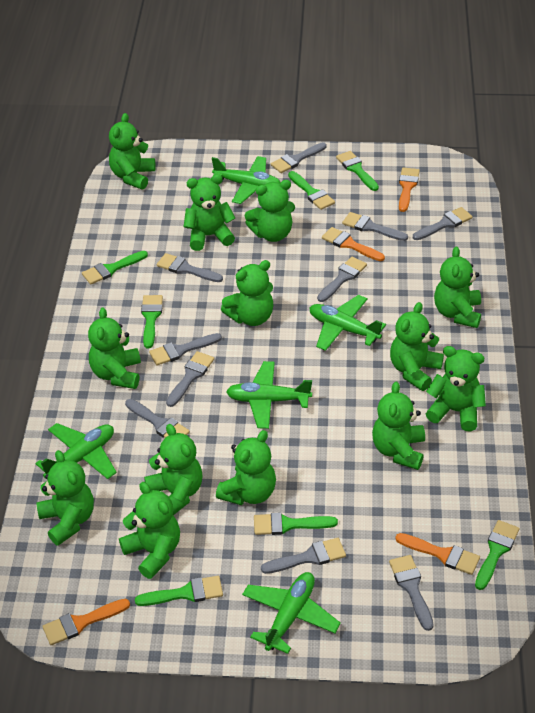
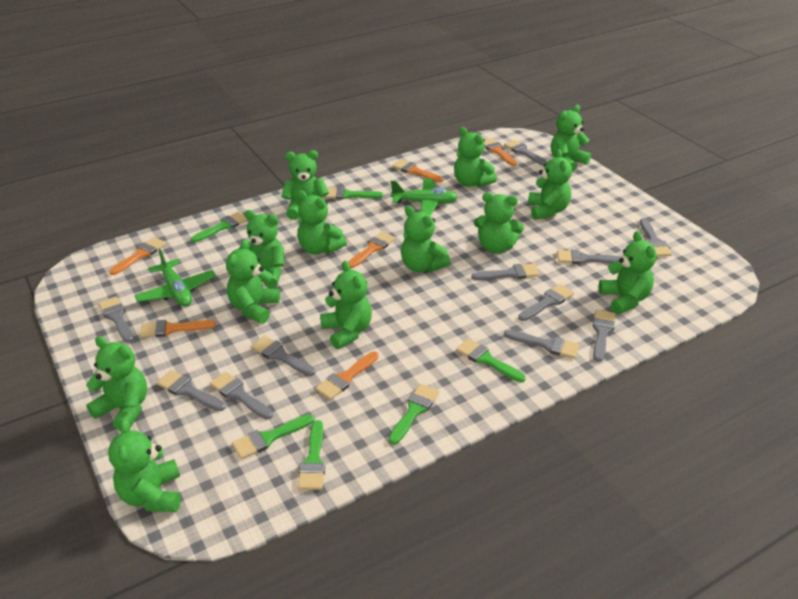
green brush: 7 -> 6
green plane: 5 -> 2
grey brush: 10 -> 11
orange brush: 4 -> 6

